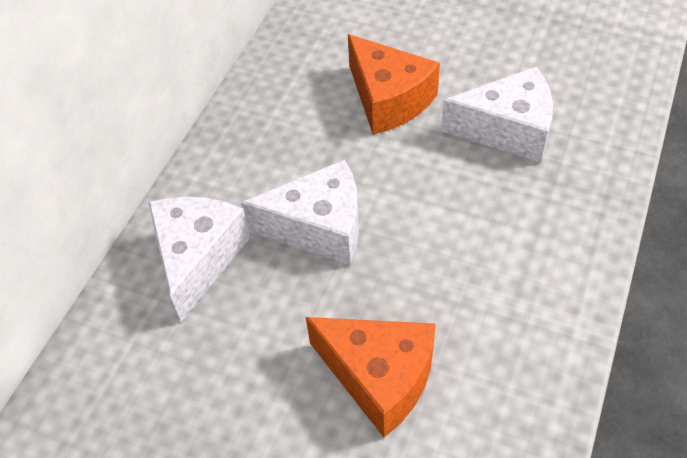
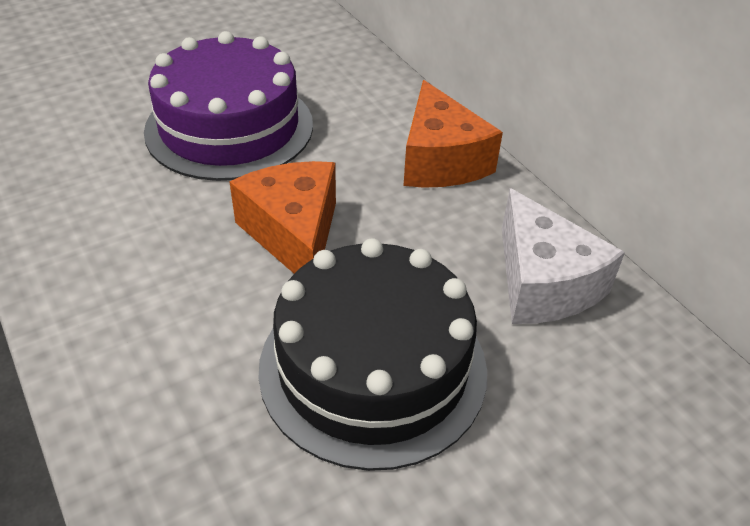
black cake: 0 -> 1
purple cake: 0 -> 1
white cheese: 3 -> 1

